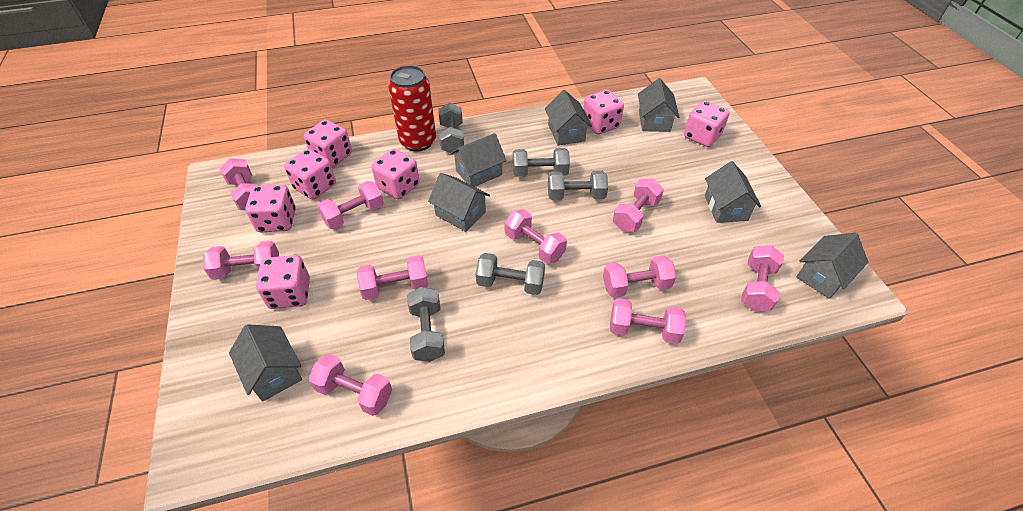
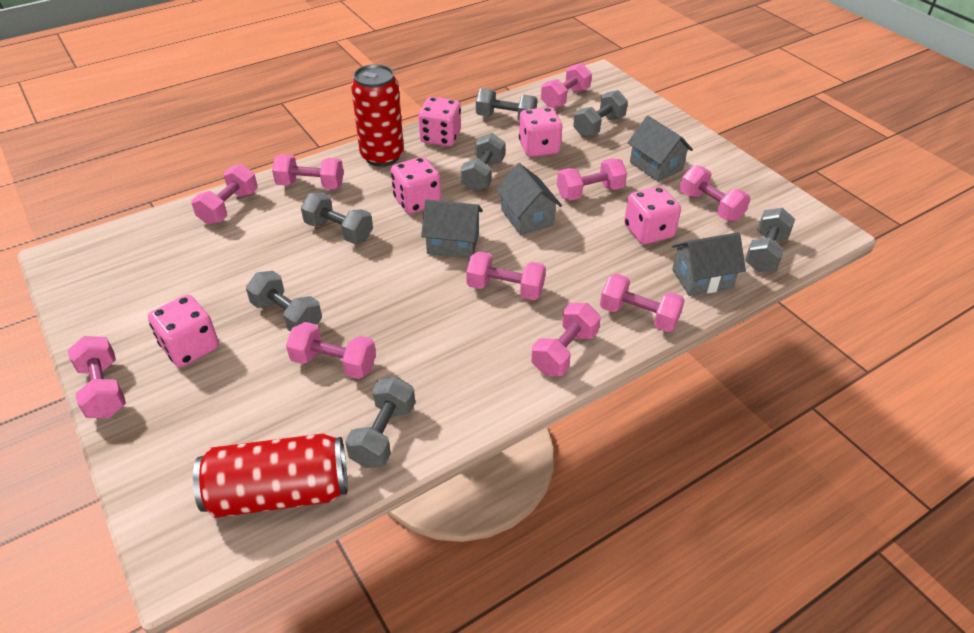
grey dumbbell: 5 -> 7
grey house: 7 -> 4
pink dice: 7 -> 5
red can: 1 -> 2

